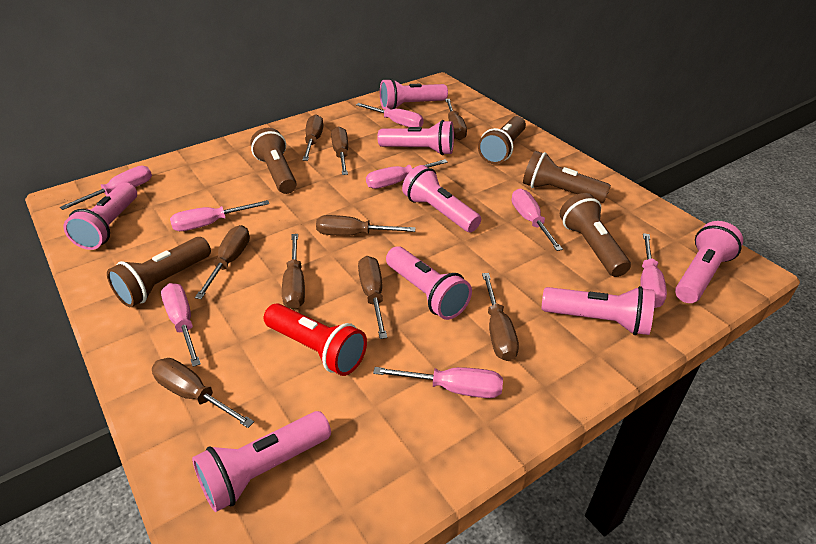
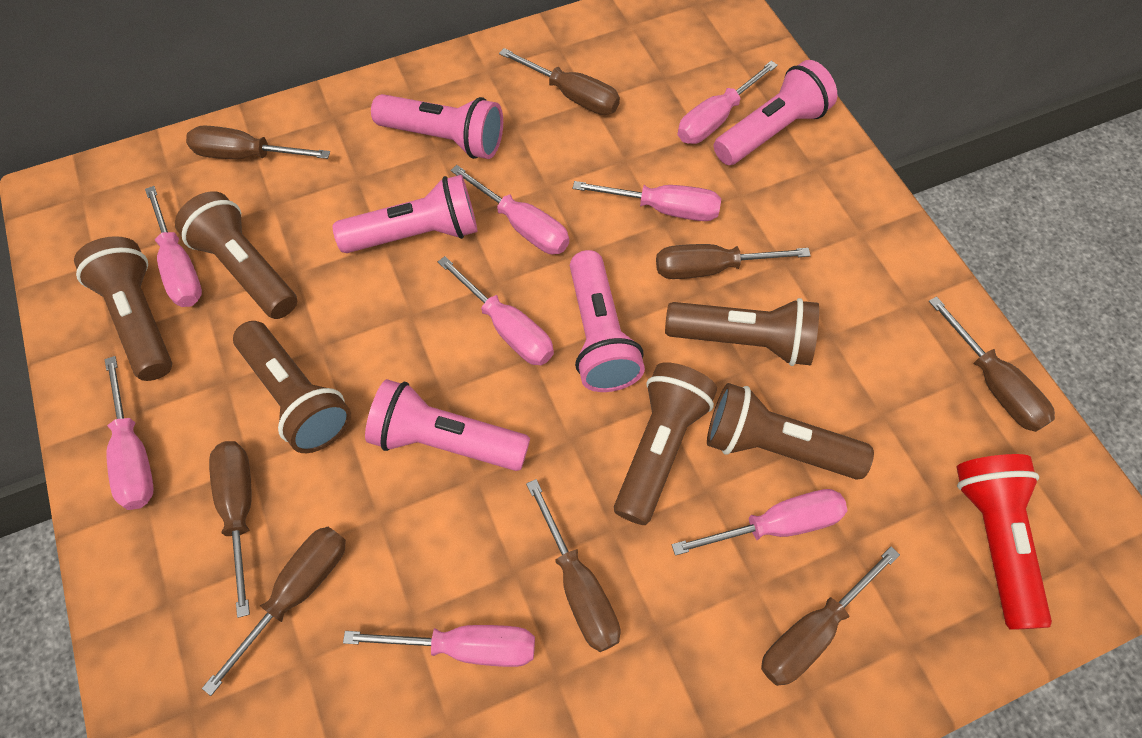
brown flashlight: 5 -> 6
brown screwdriver: 9 -> 8
pink flashlight: 8 -> 5

